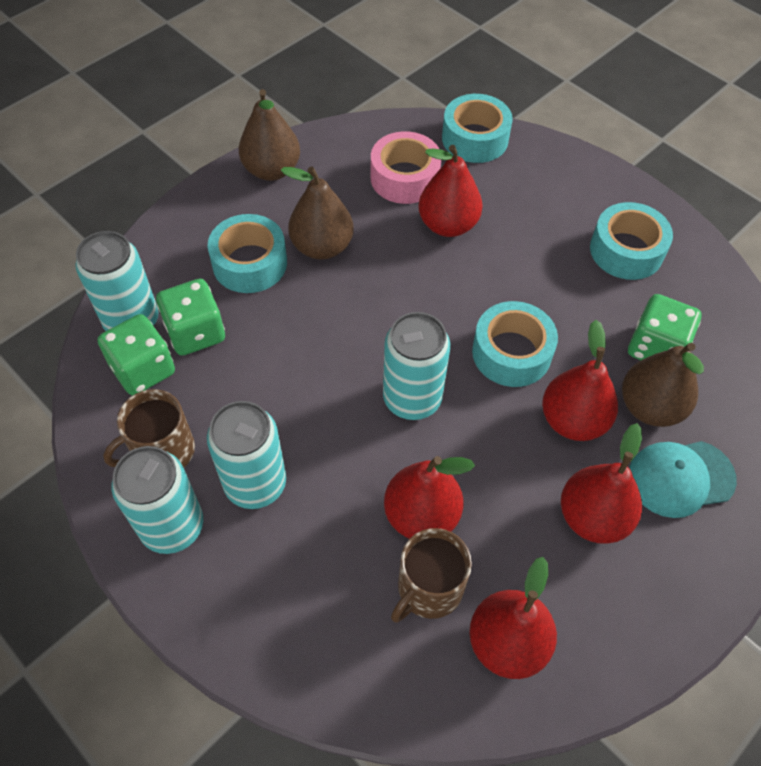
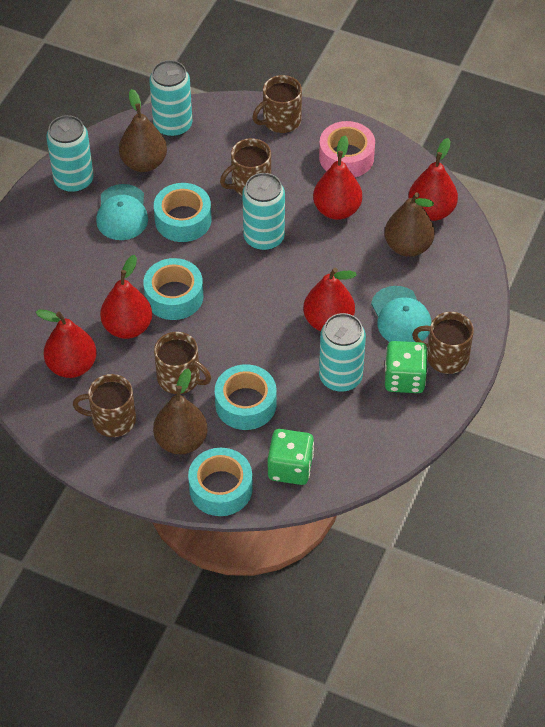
brown mug: 2 -> 5
green dice: 3 -> 2
turquoise cap: 1 -> 2

